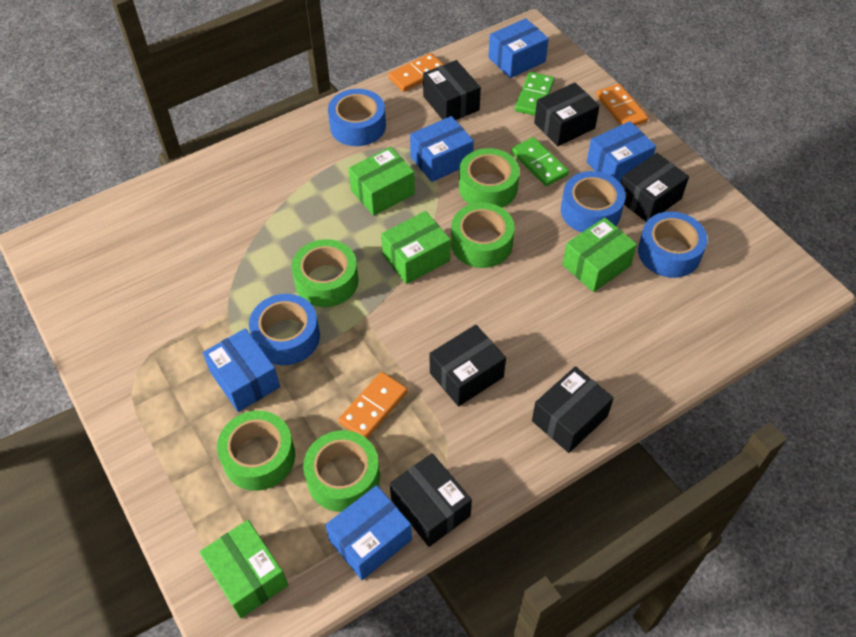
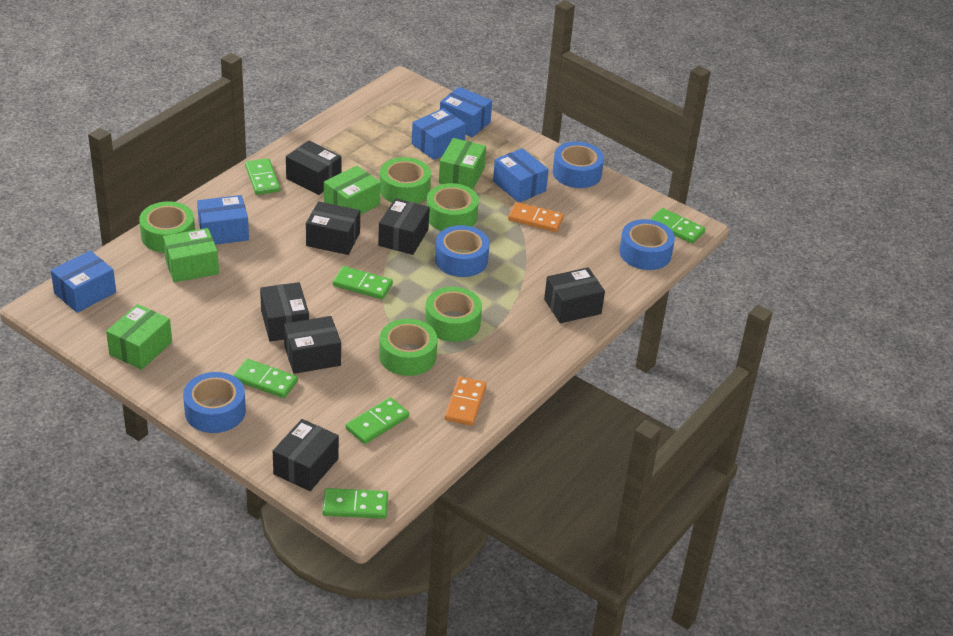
black box: 6 -> 7
green domino: 2 -> 6
orange domino: 3 -> 2

